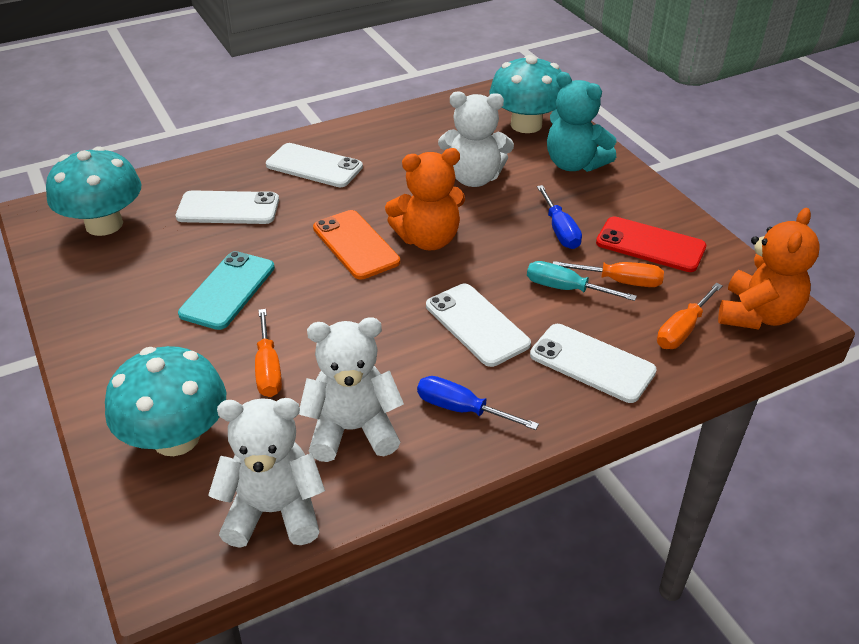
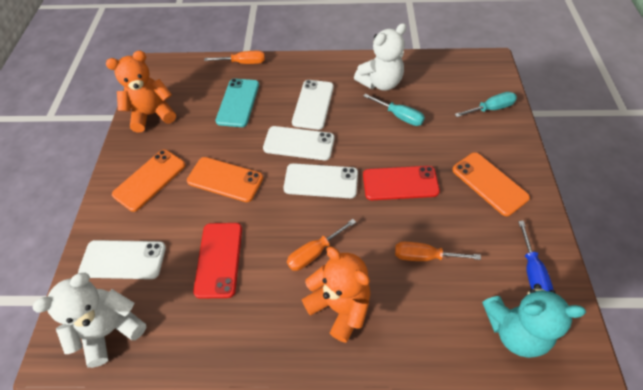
blue screwdriver: 2 -> 1
orange phone: 1 -> 3
red phone: 1 -> 2
turquoise mushroom: 3 -> 0
turquoise screwdriver: 1 -> 2
white teddy bear: 3 -> 2

